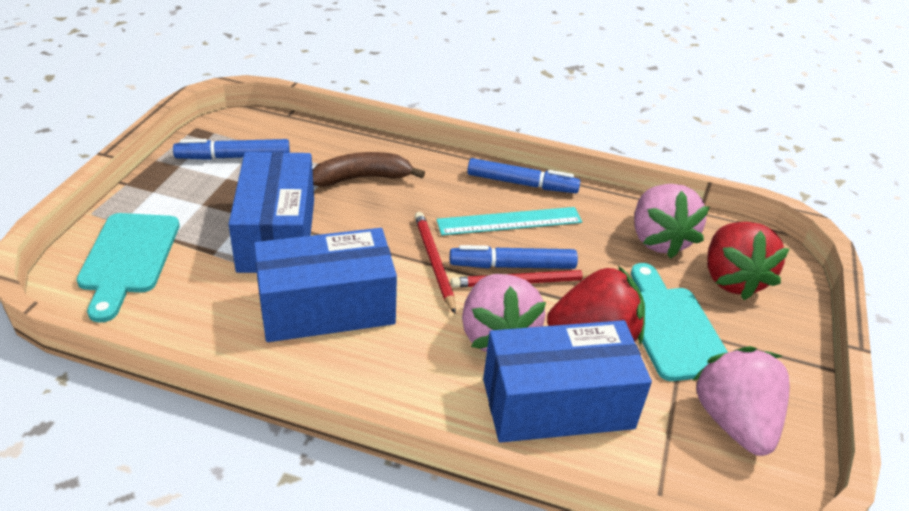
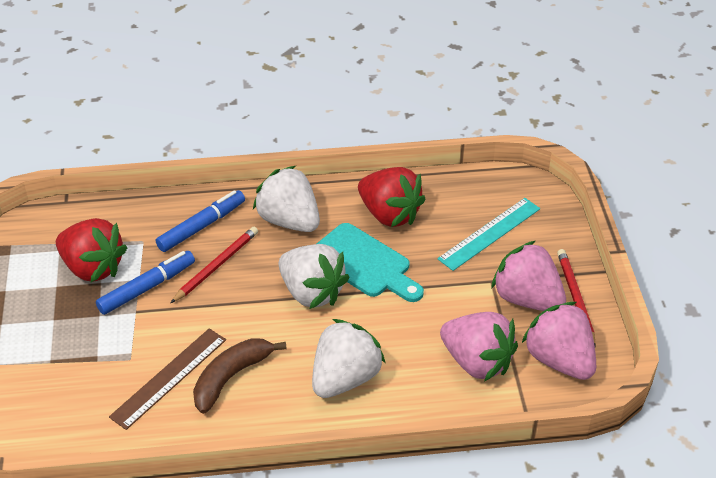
blue box: 3 -> 0
blue marker: 3 -> 2
brown ruler: 0 -> 1
turquoise cutting board: 2 -> 1
white strawberry: 0 -> 3

